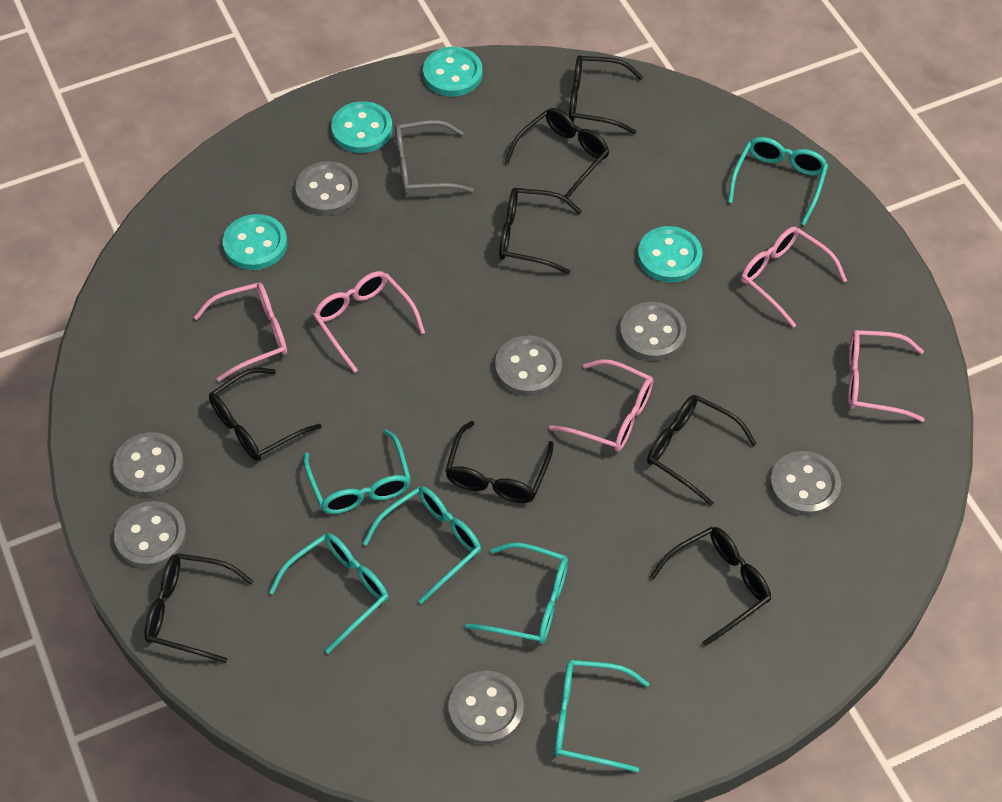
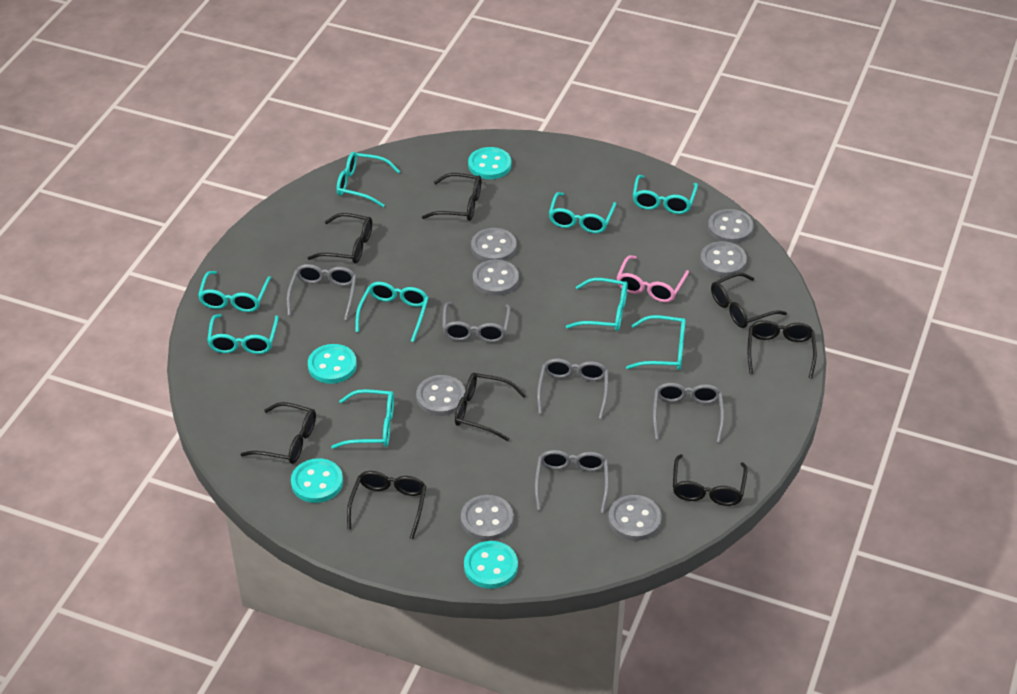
grey glasses: 1 -> 5
pink glasses: 5 -> 1
turquoise glasses: 6 -> 9

